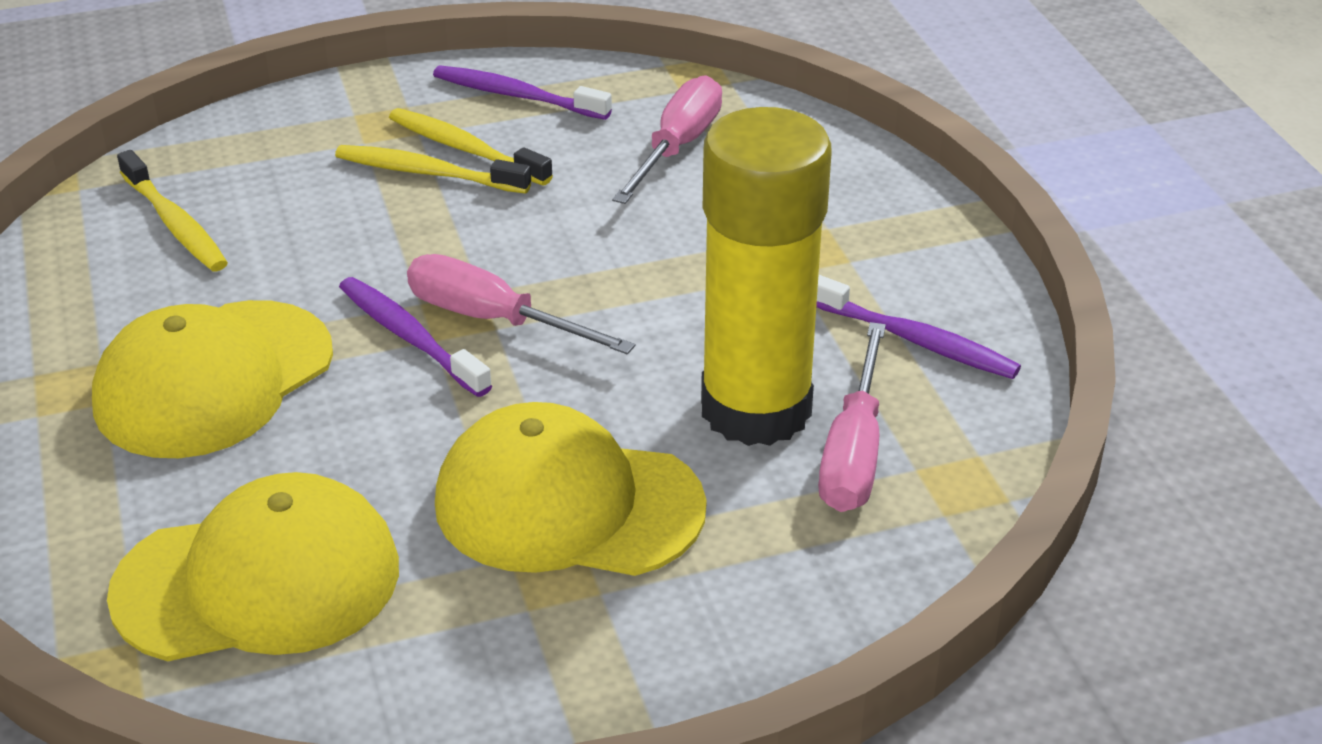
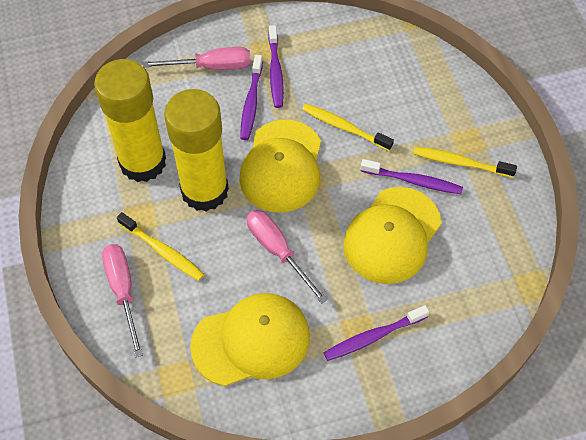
purple toothbrush: 3 -> 4
yellow glue stick: 1 -> 2

